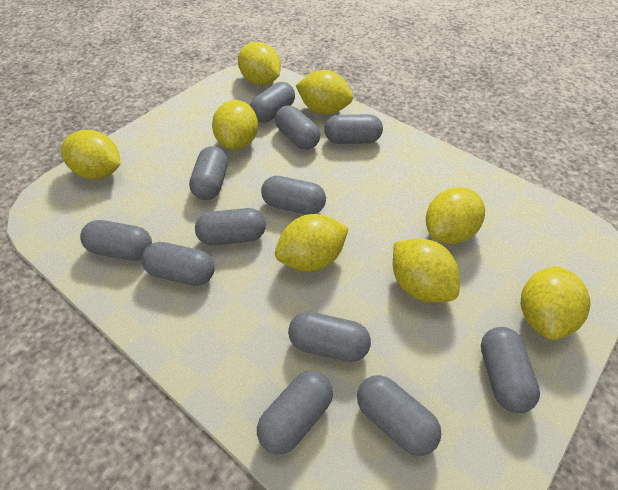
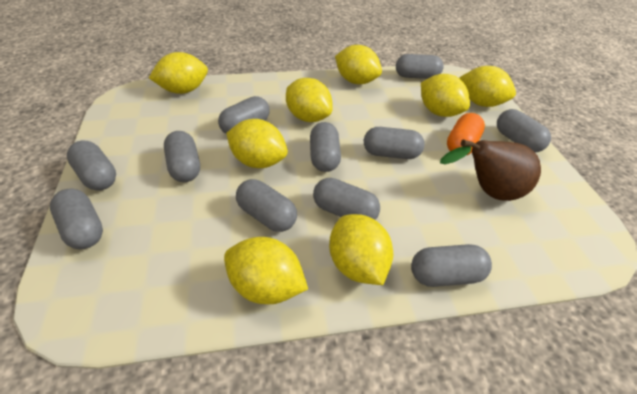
brown pear: 0 -> 1
grey capsule: 12 -> 11
orange capsule: 0 -> 1

